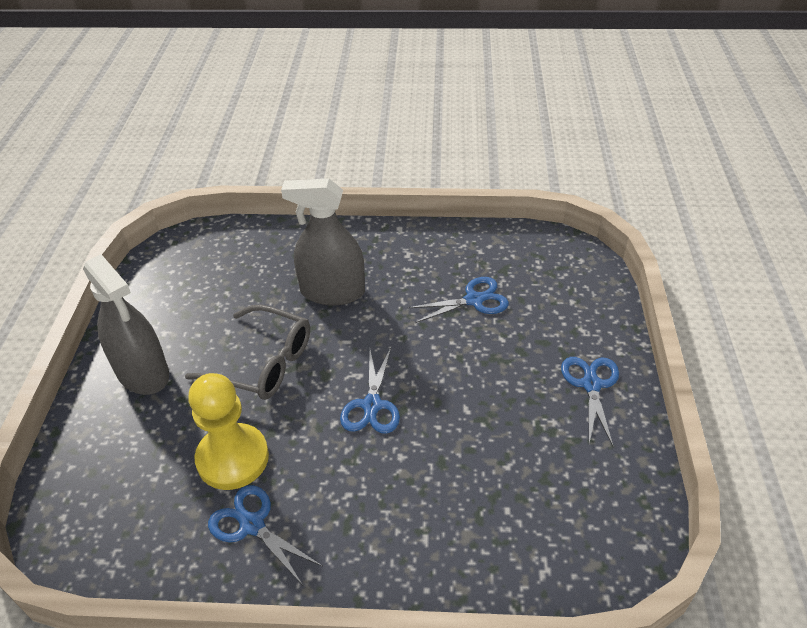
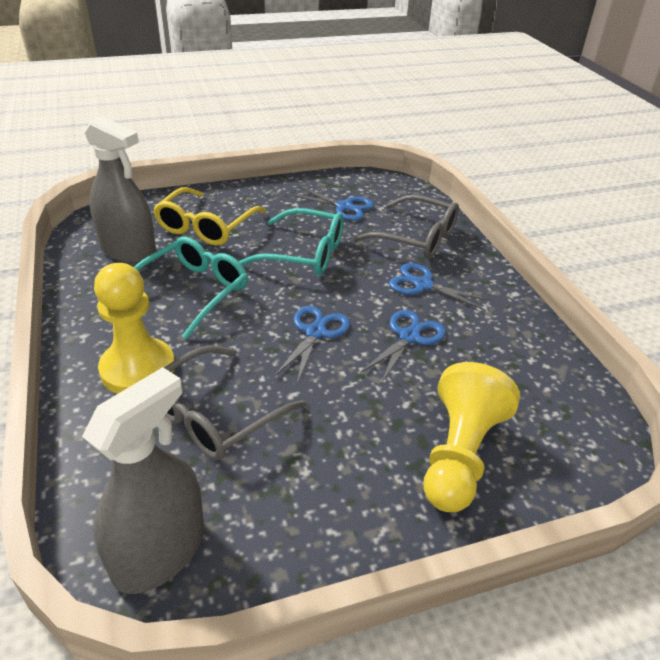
grey glasses: 1 -> 2
turquoise glasses: 0 -> 2
yellow glasses: 0 -> 1
yellow pawn: 1 -> 2

